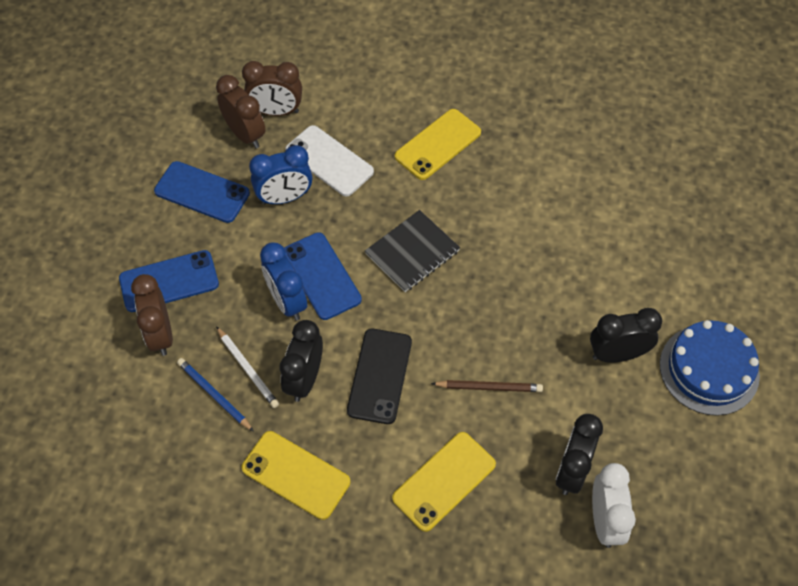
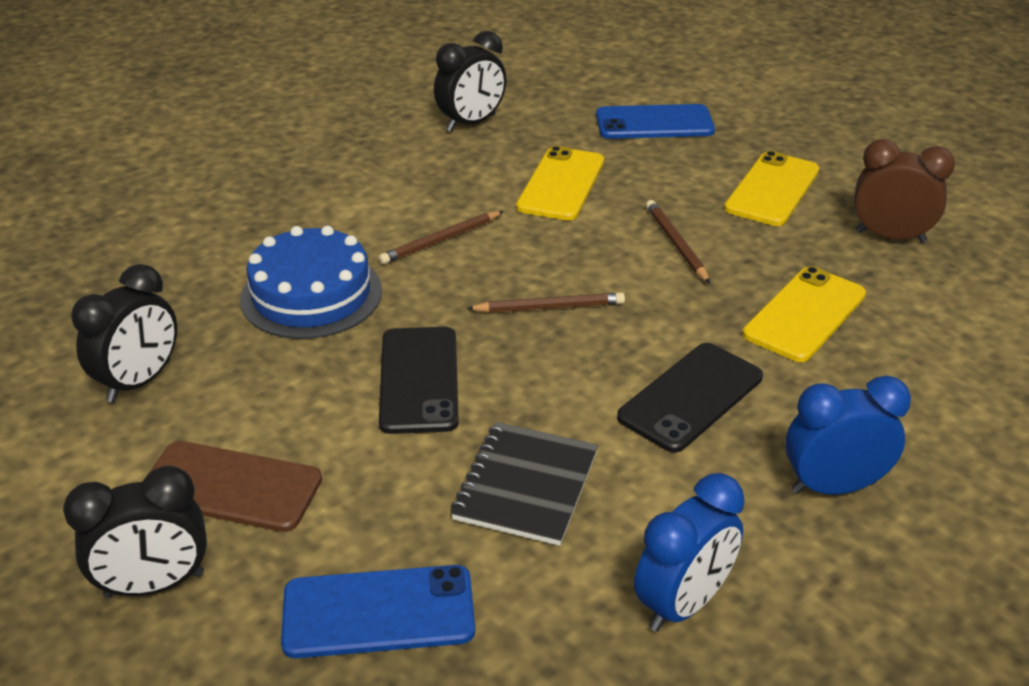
black phone: 1 -> 2
blue pencil: 1 -> 0
blue phone: 3 -> 2
brown clock: 3 -> 1
brown pencil: 1 -> 3
brown phone: 0 -> 1
white clock: 1 -> 0
white pencil: 1 -> 0
white phone: 1 -> 0

